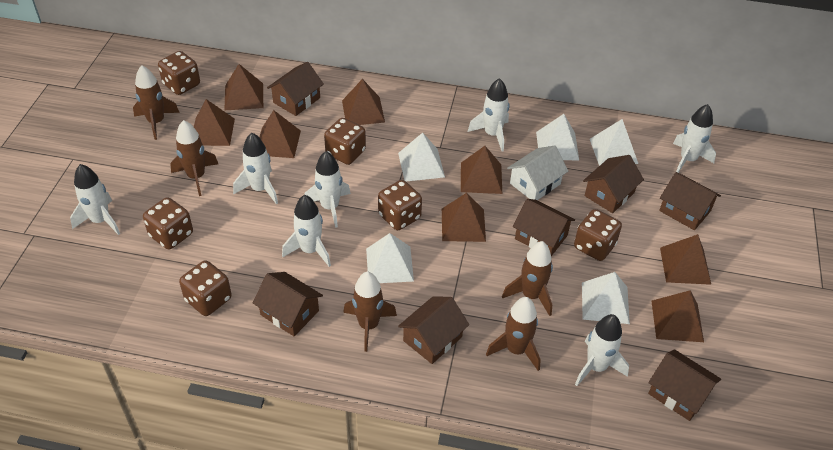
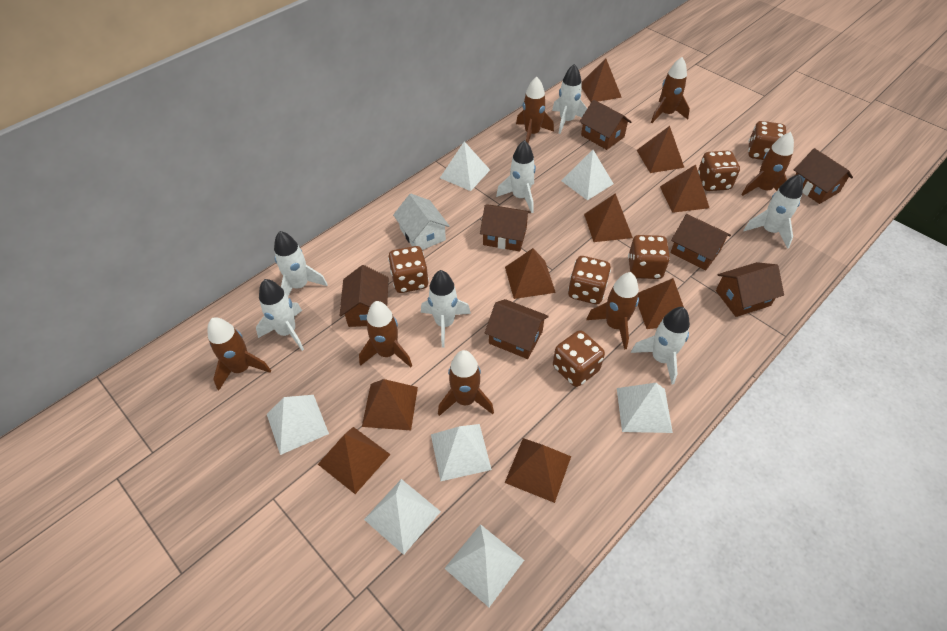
brown pyramid: 8 -> 9
brown rocket: 5 -> 7
white pyramid: 5 -> 7

